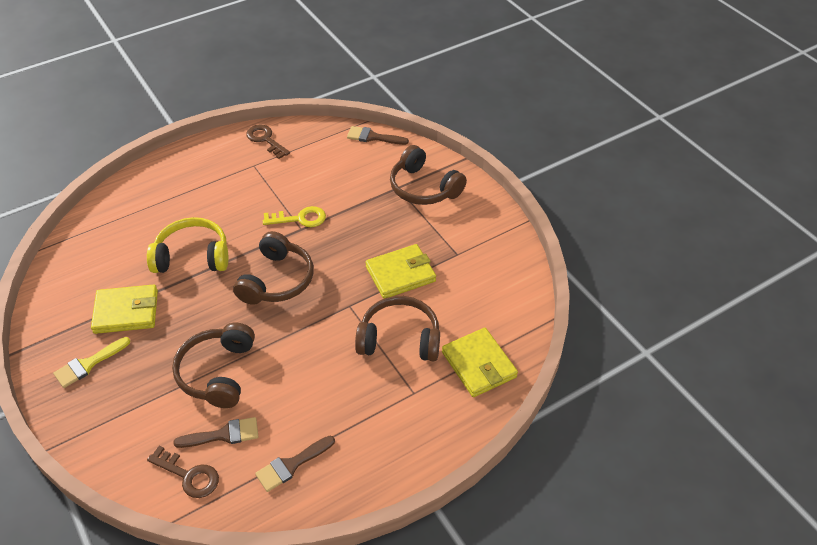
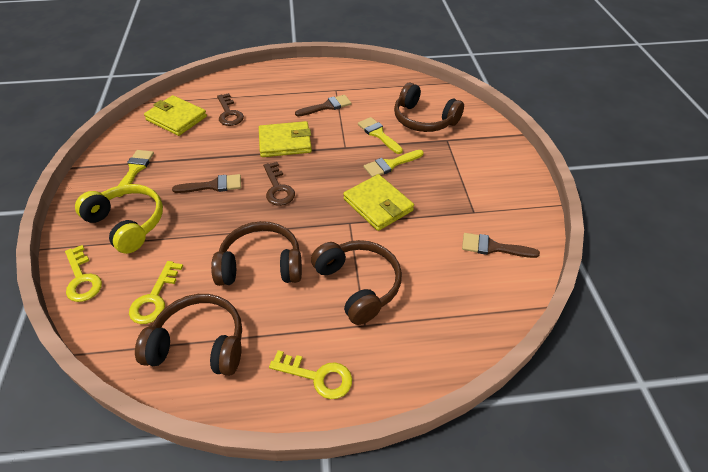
yellow brush: 1 -> 3
yellow key: 1 -> 3

